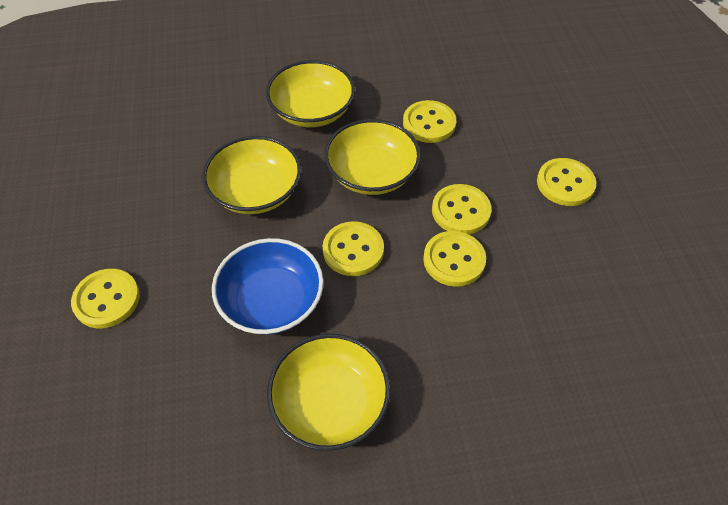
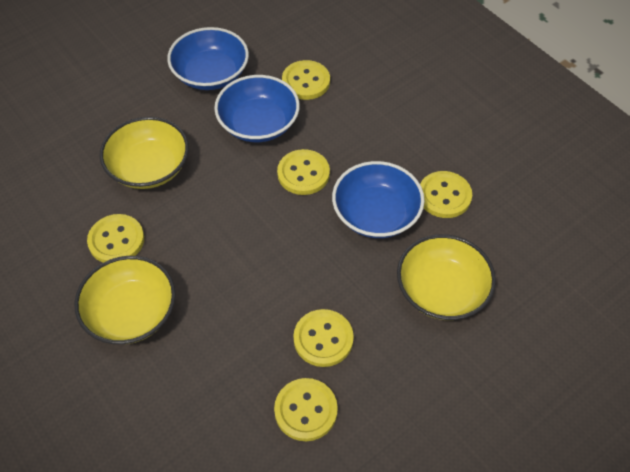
blue bowl: 1 -> 3
yellow bowl: 4 -> 3

